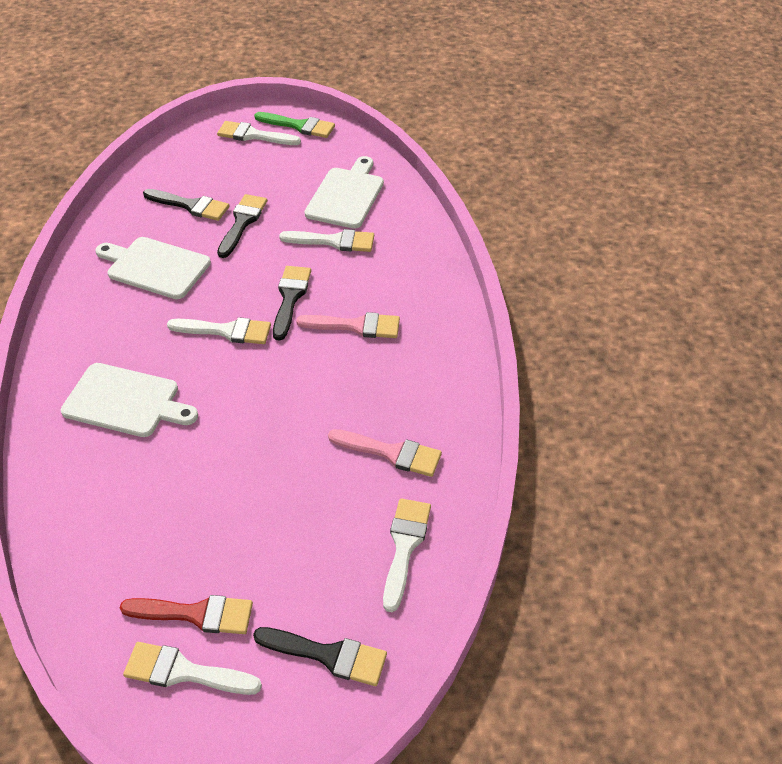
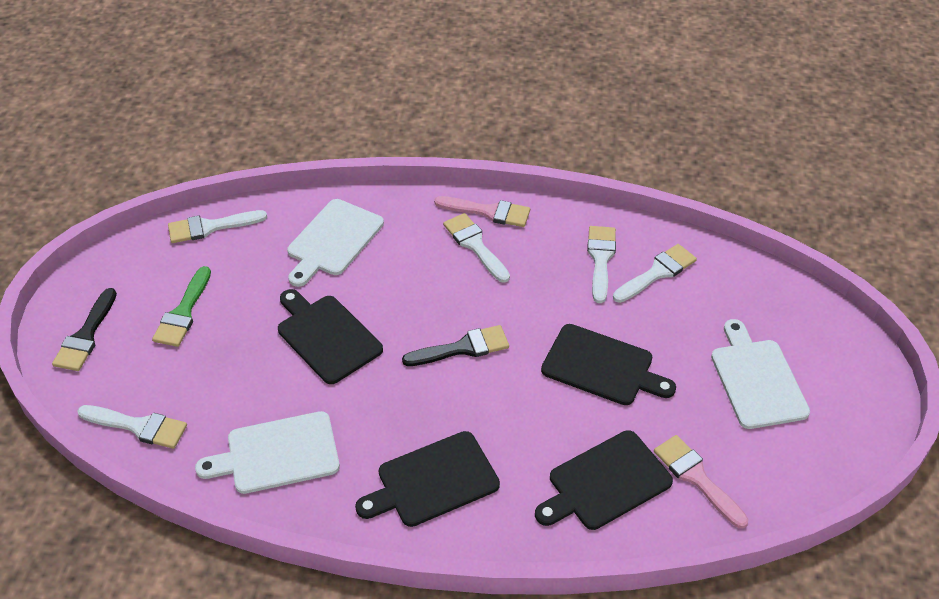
black brush: 4 -> 2
black cutting board: 0 -> 4
red brush: 1 -> 0

